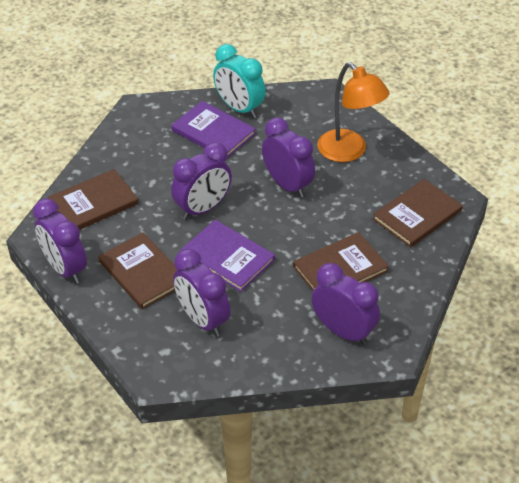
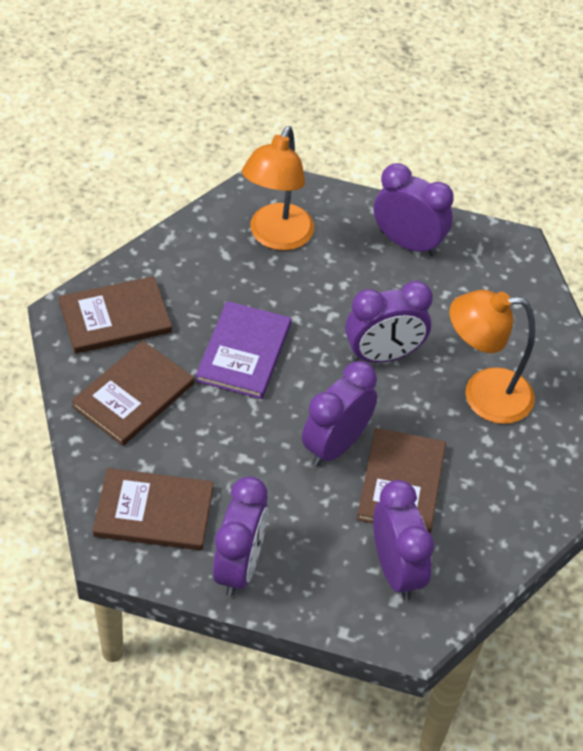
orange lamp: 1 -> 2
purple book: 2 -> 1
turquoise clock: 1 -> 0

